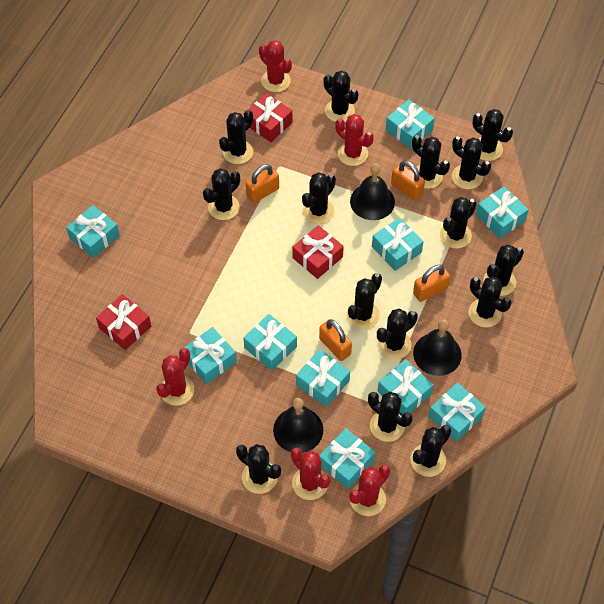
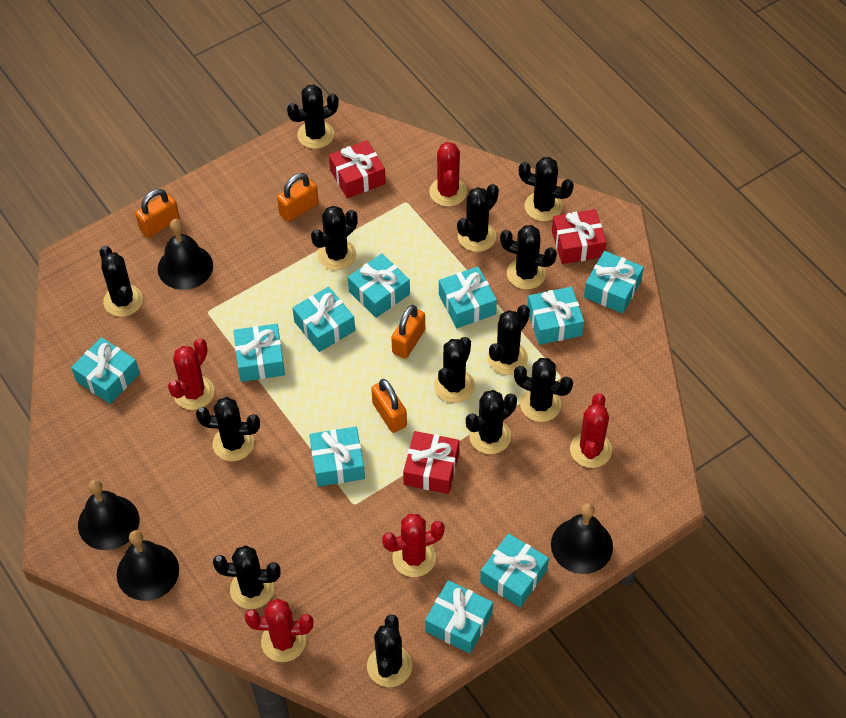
black bell: 3 -> 4
black cactus: 15 -> 13

